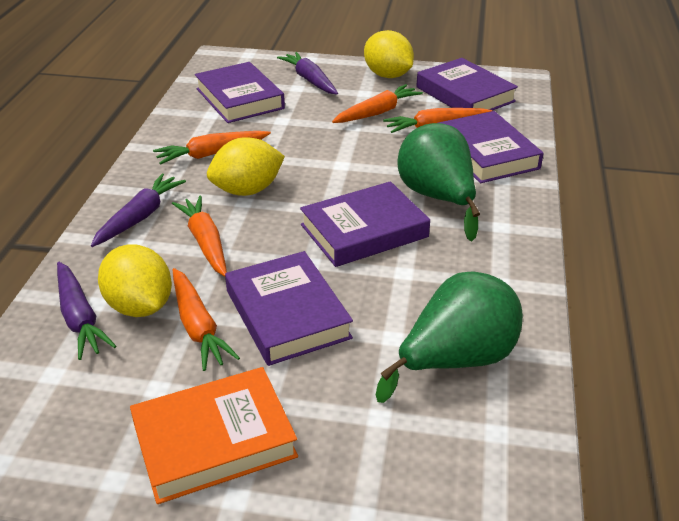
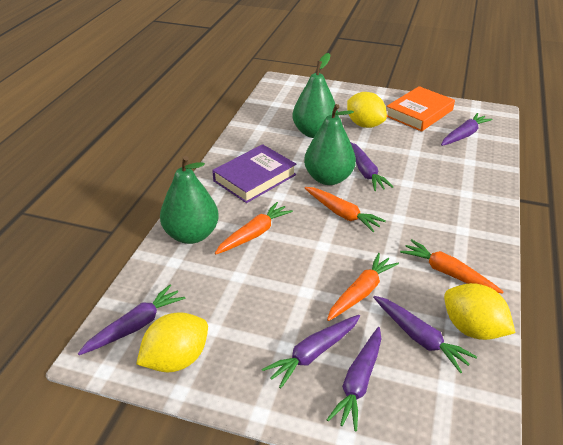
green pear: 2 -> 3
orange carrot: 5 -> 4
purple book: 5 -> 1
purple carrot: 3 -> 6

